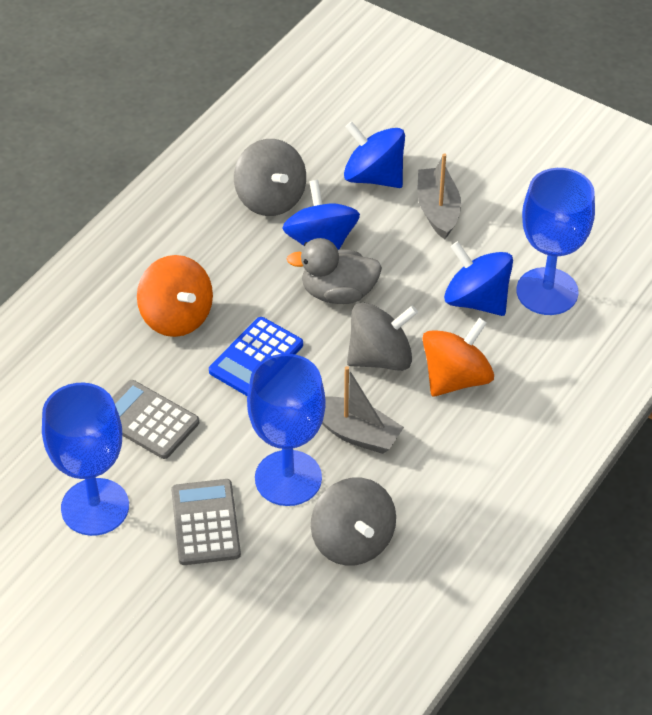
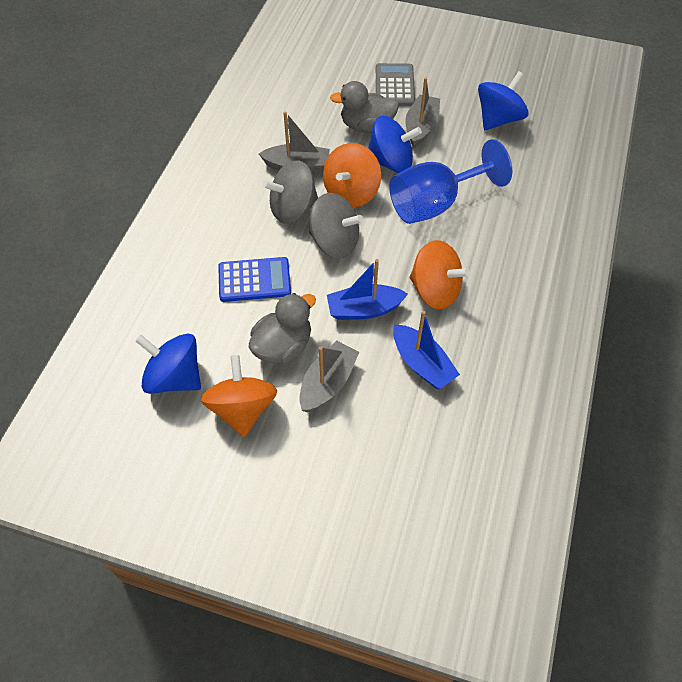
blue boat: 0 -> 2
blue goblet: 3 -> 1
grey boat: 2 -> 3
grey calculator: 2 -> 1
grey duck: 1 -> 2
grey spinning top: 3 -> 2
orange spinning top: 2 -> 3

